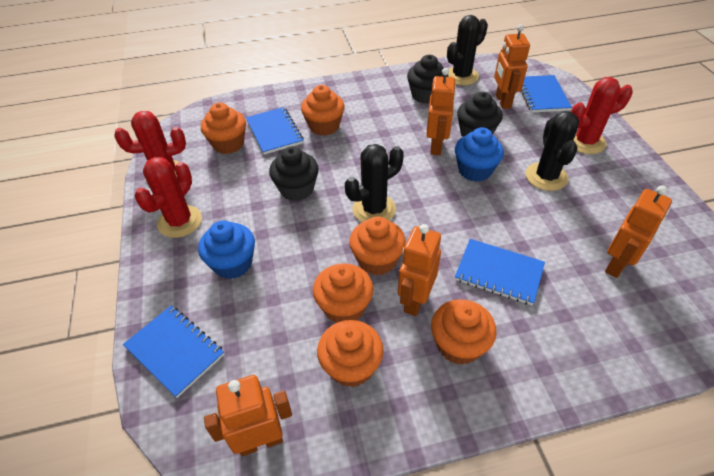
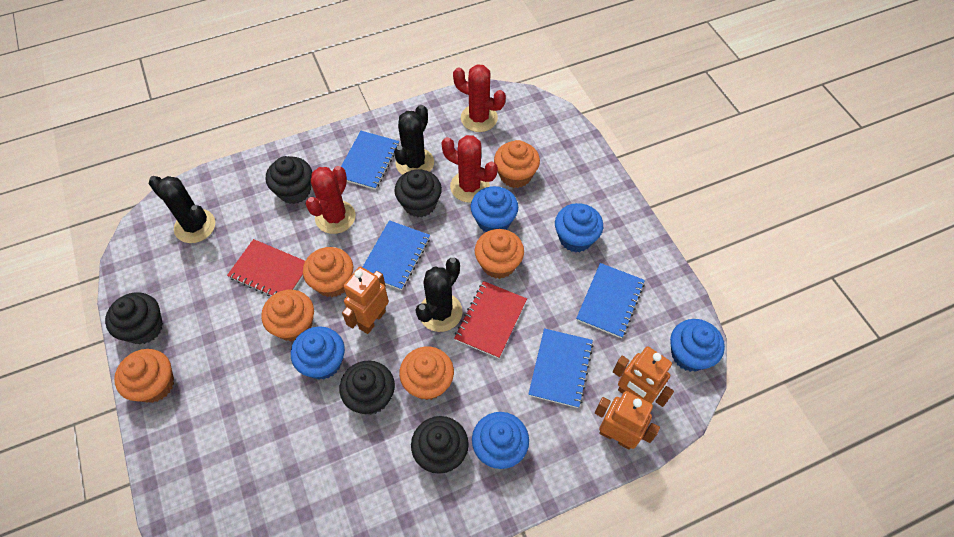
black cupcake: 3 -> 5
blue cupcake: 2 -> 5
orange robot: 5 -> 3
red notebook: 0 -> 2

